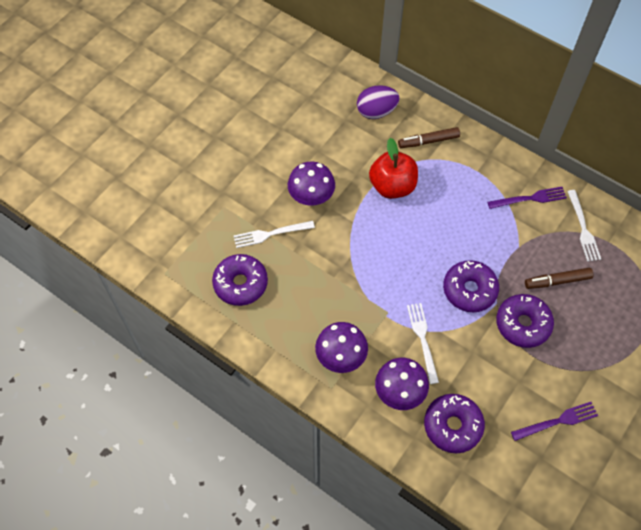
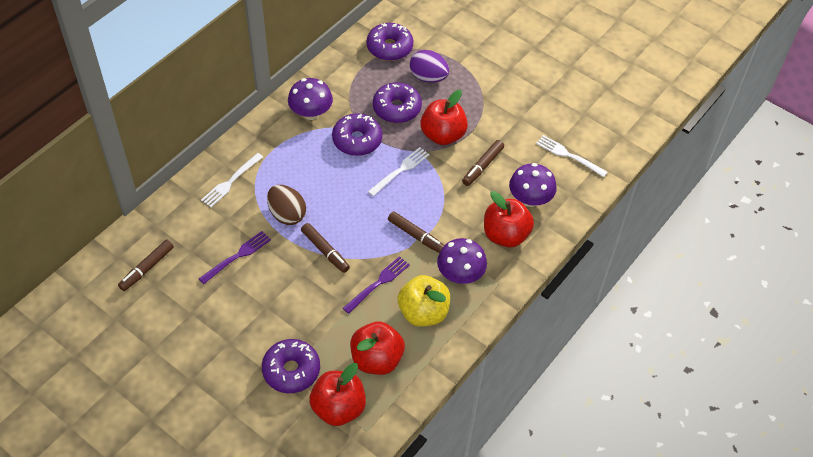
brown egg: 0 -> 1
brown marker: 2 -> 4
red apple: 1 -> 4
yellow apple: 0 -> 1

